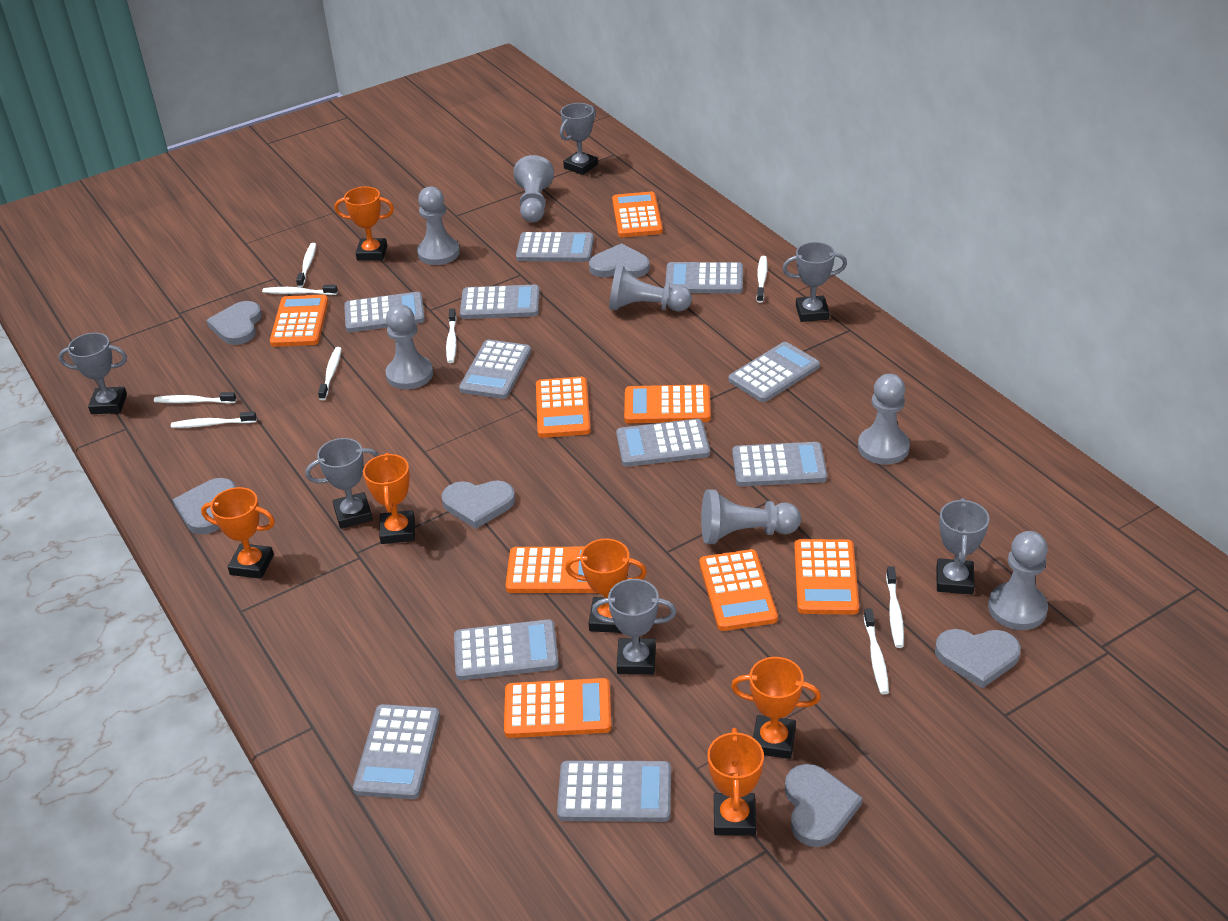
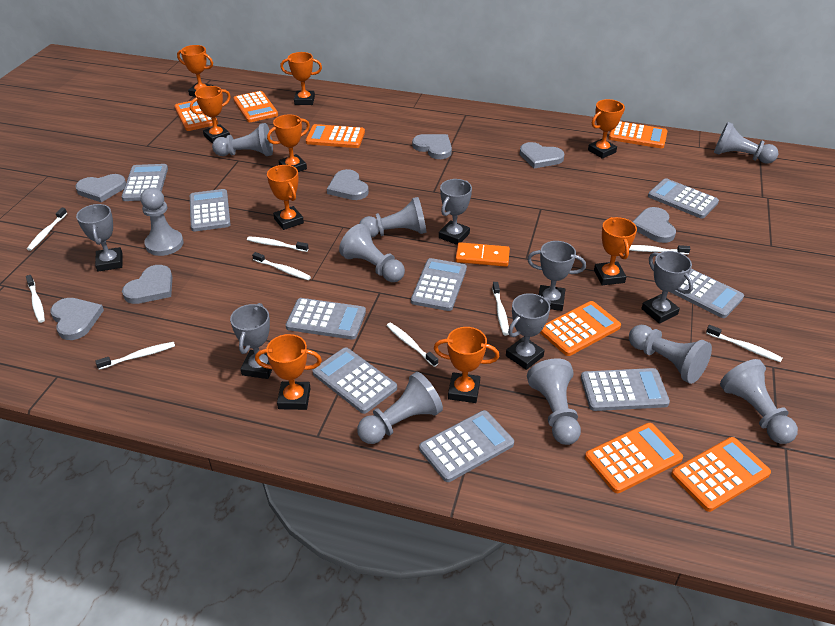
grey calculator: 11 -> 9
grey heart: 6 -> 7
grey pawn: 7 -> 9
orange calculator: 8 -> 7
orange domino: 0 -> 1
orange trophy: 6 -> 9

